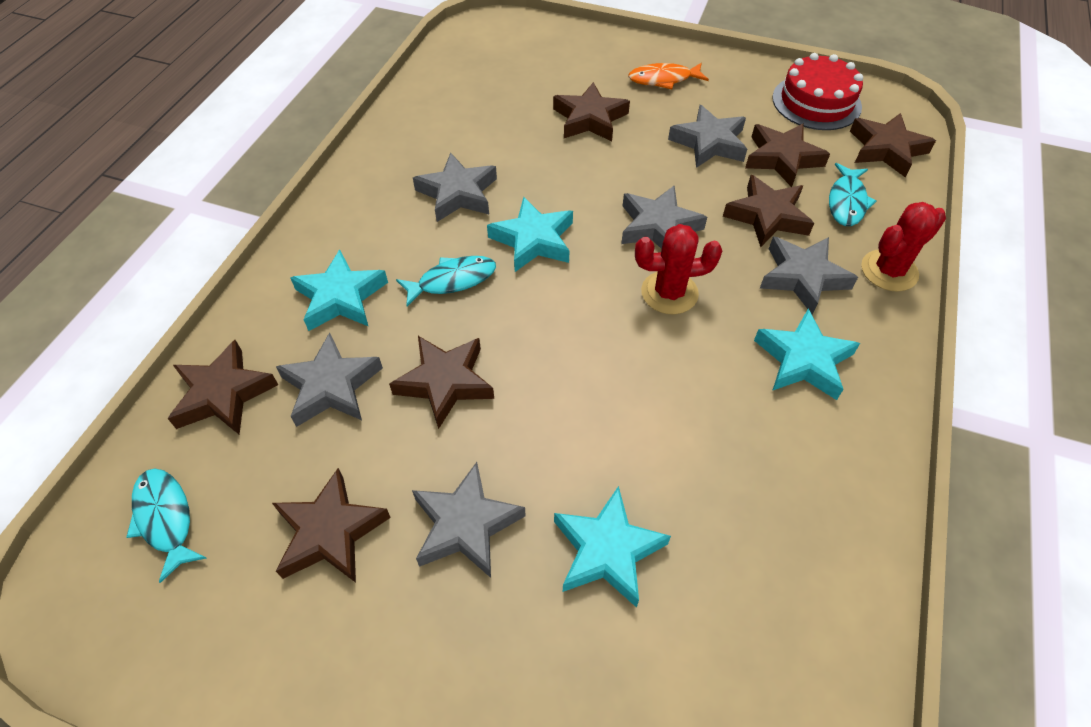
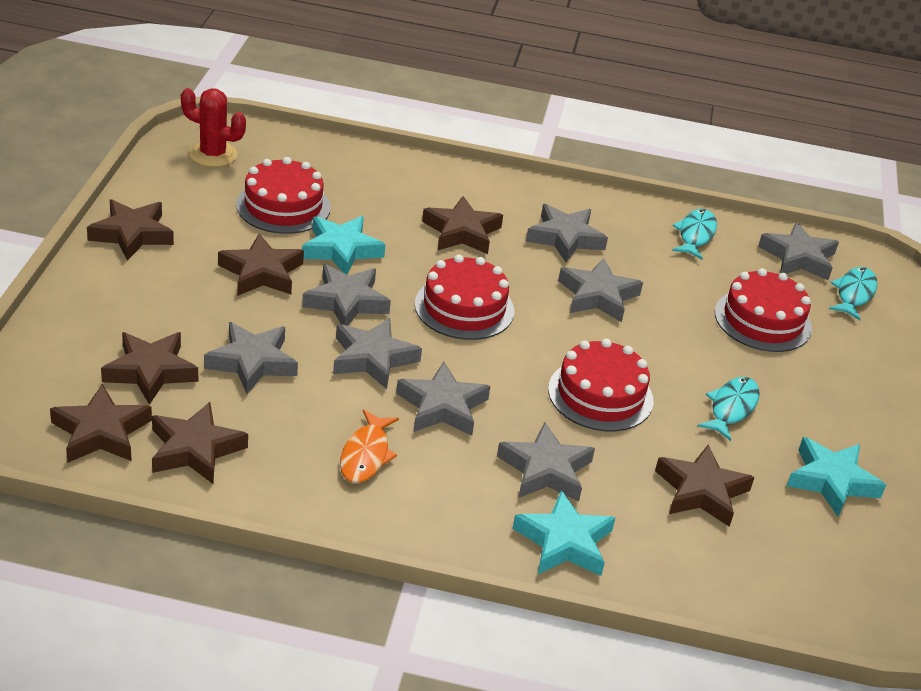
grey star: 6 -> 8
red cactus: 2 -> 1
red cake: 1 -> 4
turquoise star: 4 -> 3

